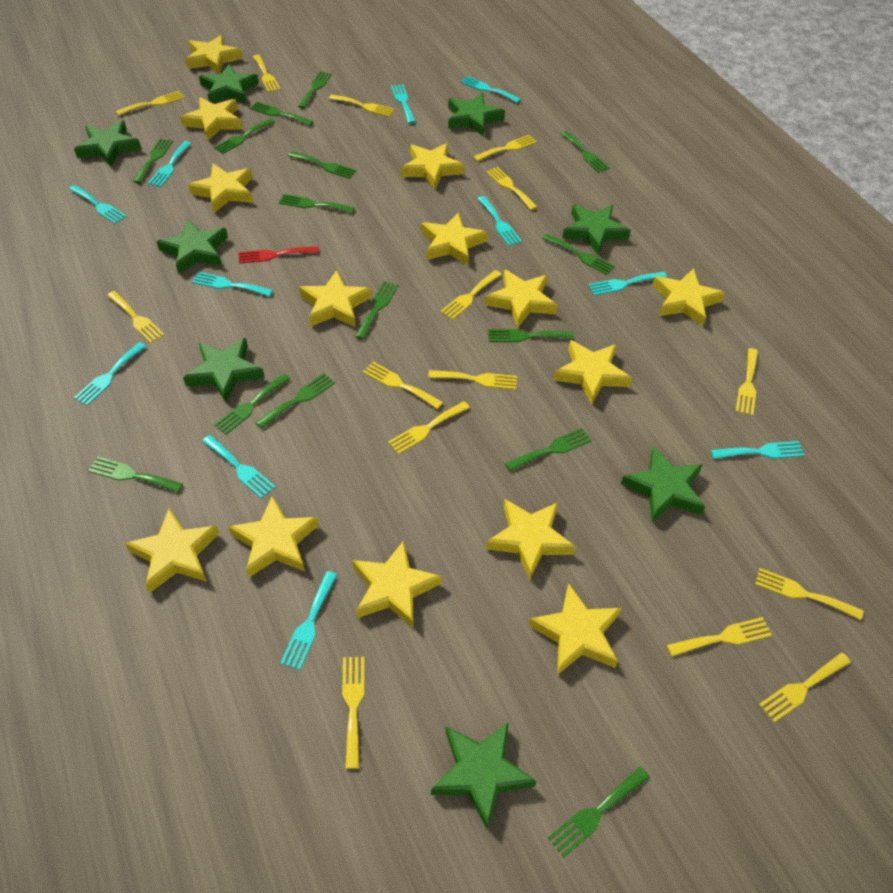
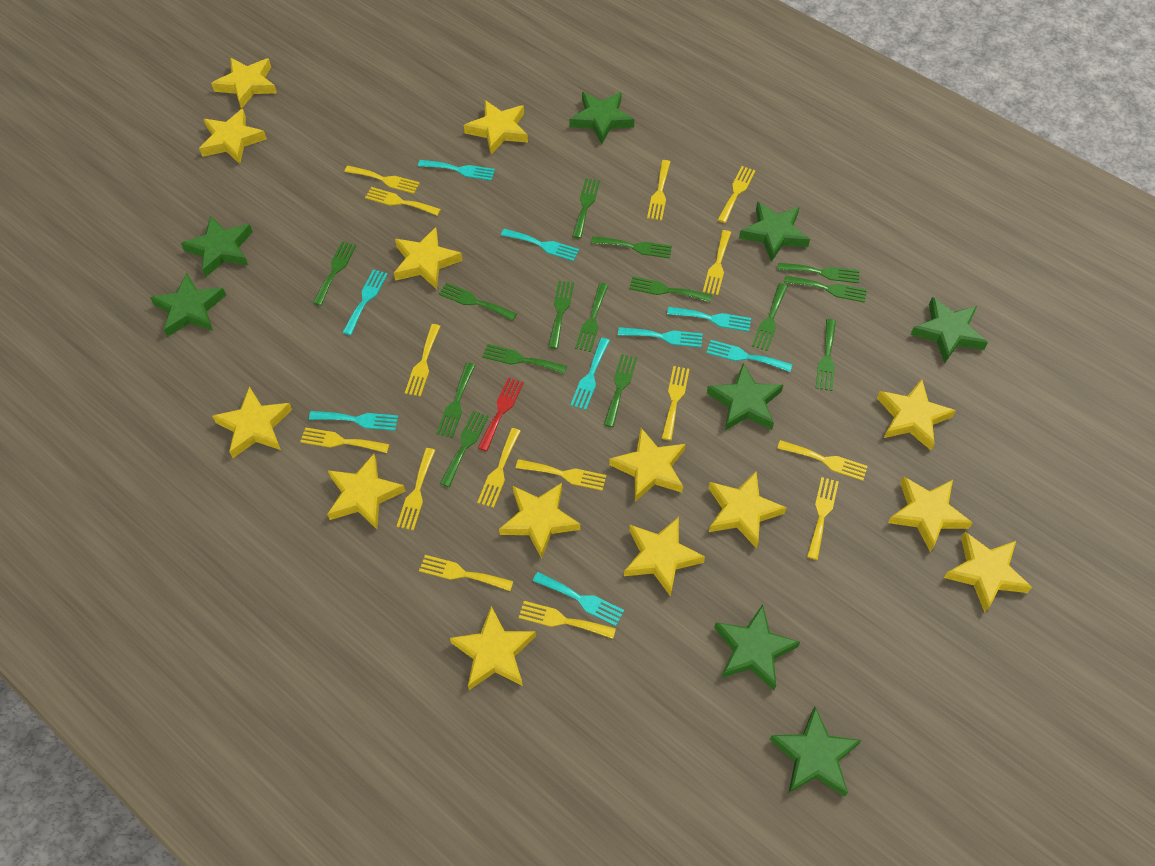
turquoise fork: 11 -> 9

